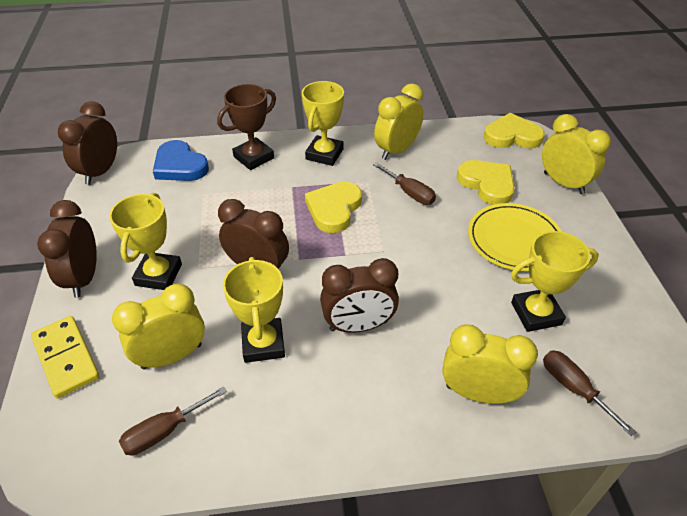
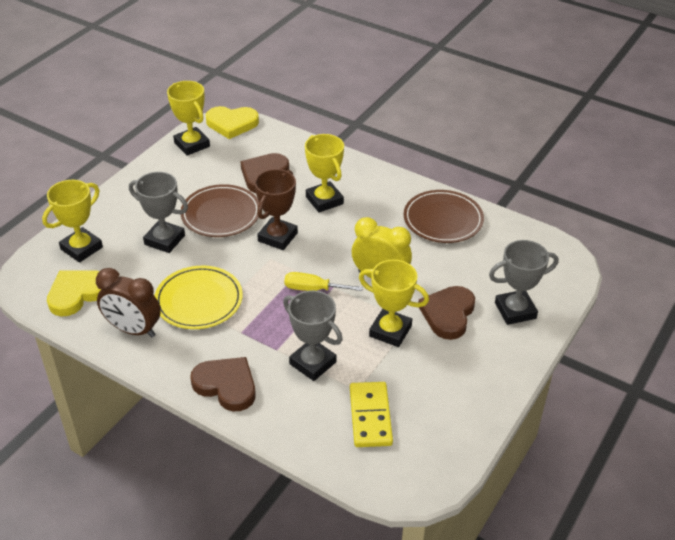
blue heart: 1 -> 0
brown clock: 4 -> 1
brown heart: 0 -> 3
brown plate: 0 -> 2
brown screwdriver: 3 -> 0
grey trophy: 0 -> 3
yellow clock: 4 -> 1
yellow heart: 3 -> 2
yellow screwdriver: 0 -> 1

